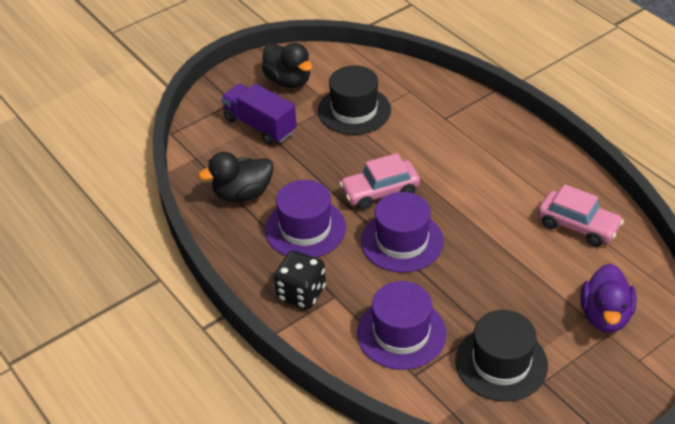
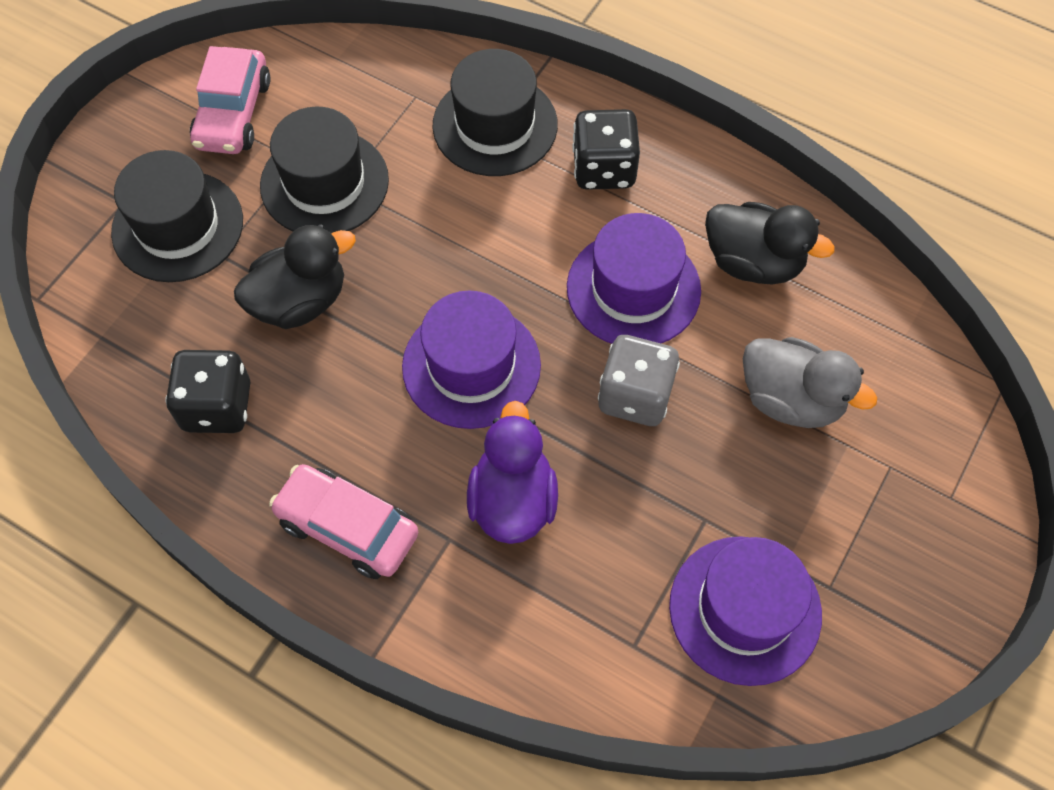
black dice: 1 -> 2
black hat: 2 -> 3
grey dice: 0 -> 1
grey duck: 0 -> 1
purple truck: 1 -> 0

